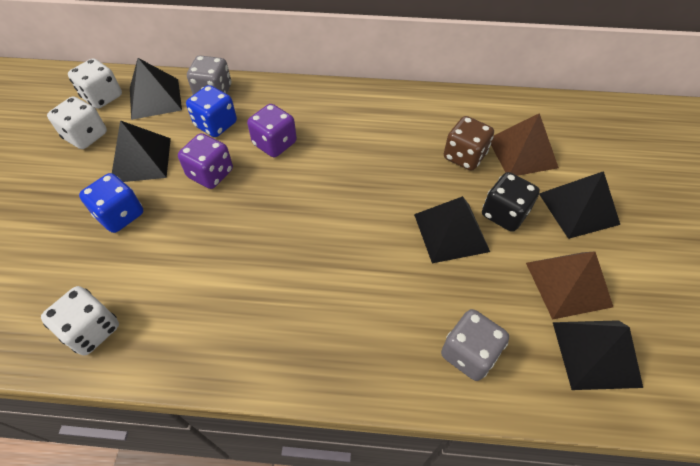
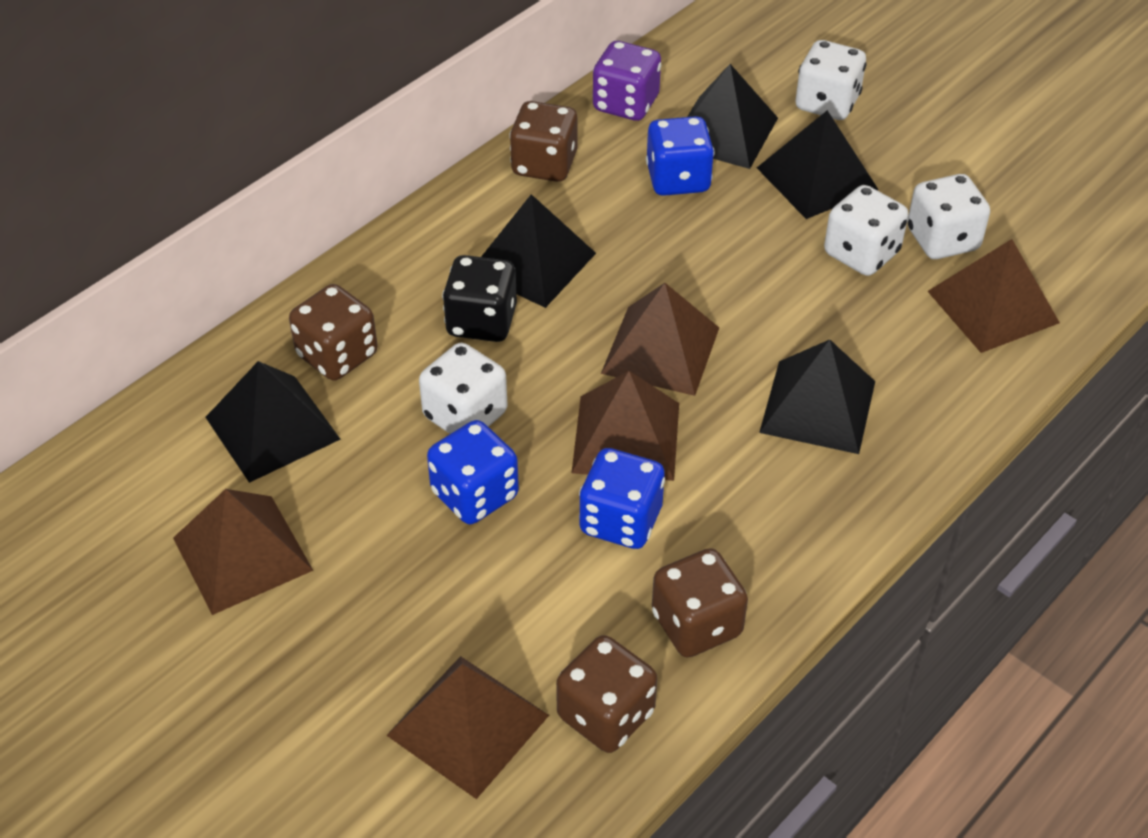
blue dice: 2 -> 3
brown dice: 1 -> 4
brown pyramid: 2 -> 5
grey dice: 2 -> 0
purple dice: 2 -> 1
white dice: 3 -> 4

